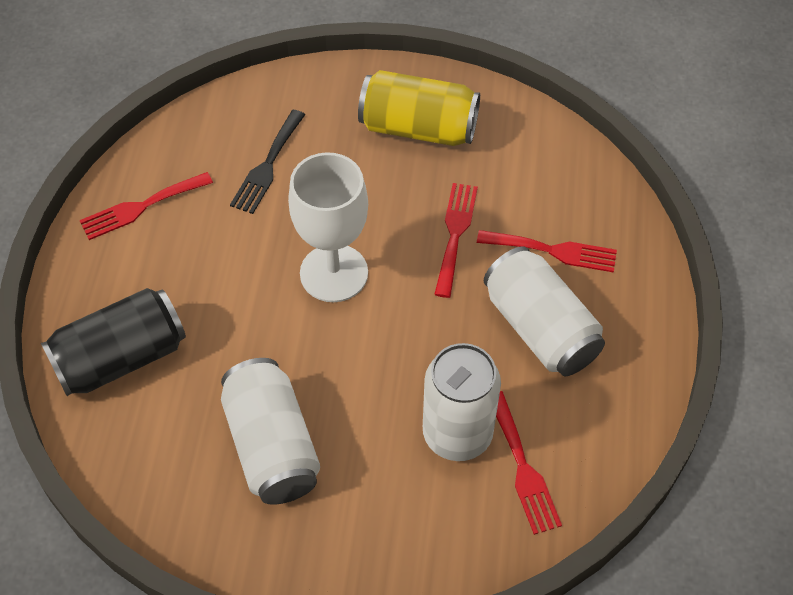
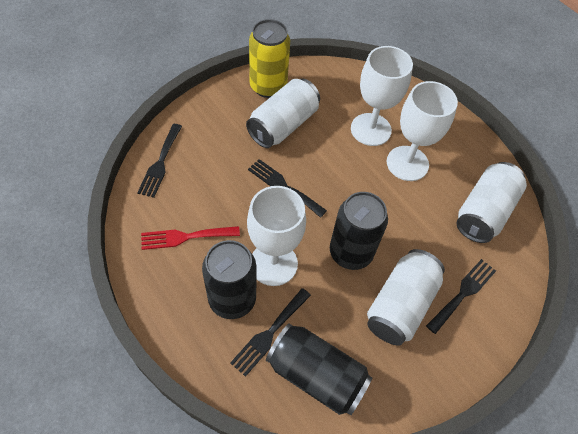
black can: 1 -> 3
black fork: 1 -> 4
red fork: 4 -> 1
white goblet: 1 -> 3

